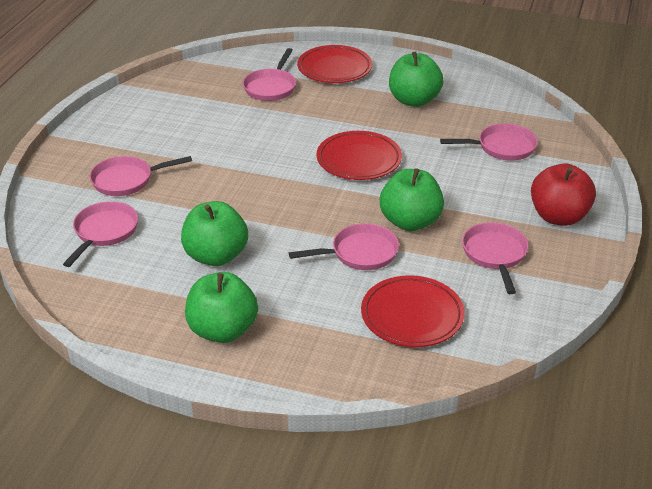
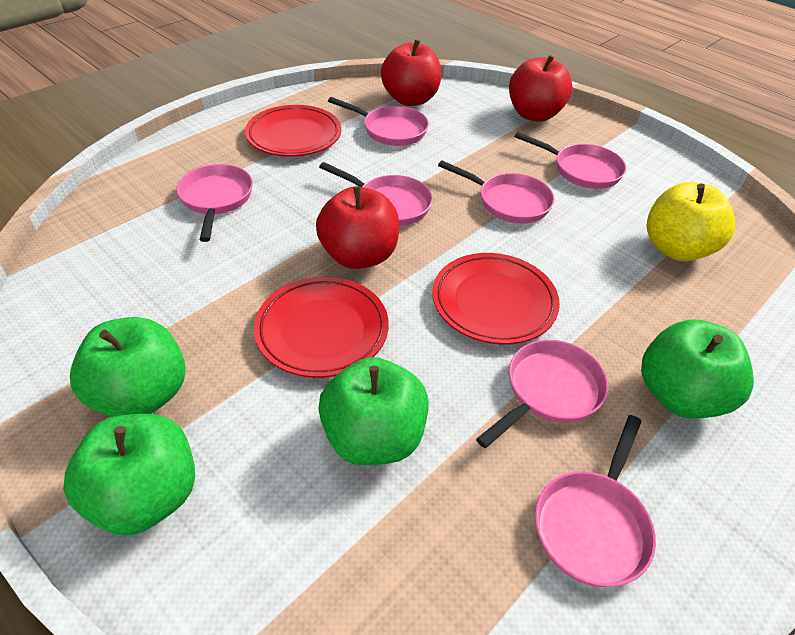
pink pan: 6 -> 7
red apple: 1 -> 3
yellow apple: 0 -> 1

